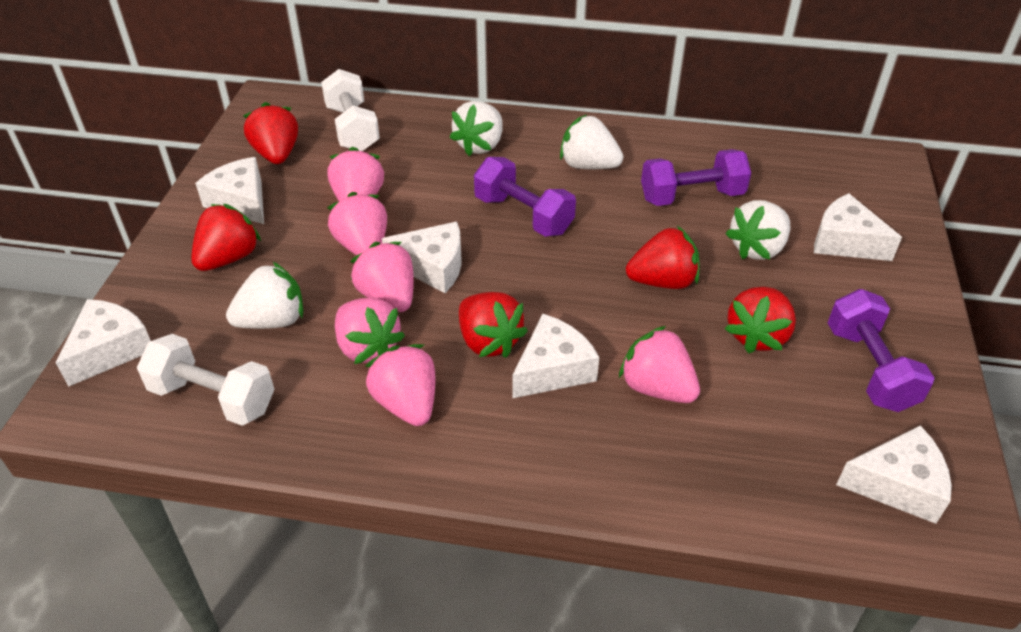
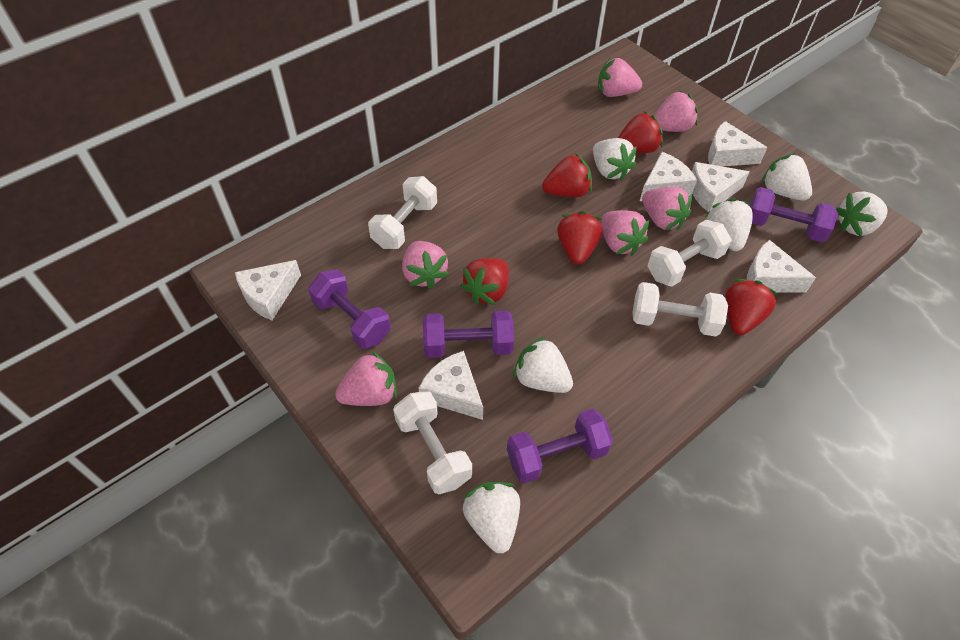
purple dumbbell: 3 -> 4
white dumbbell: 2 -> 4
white strawberry: 4 -> 6

